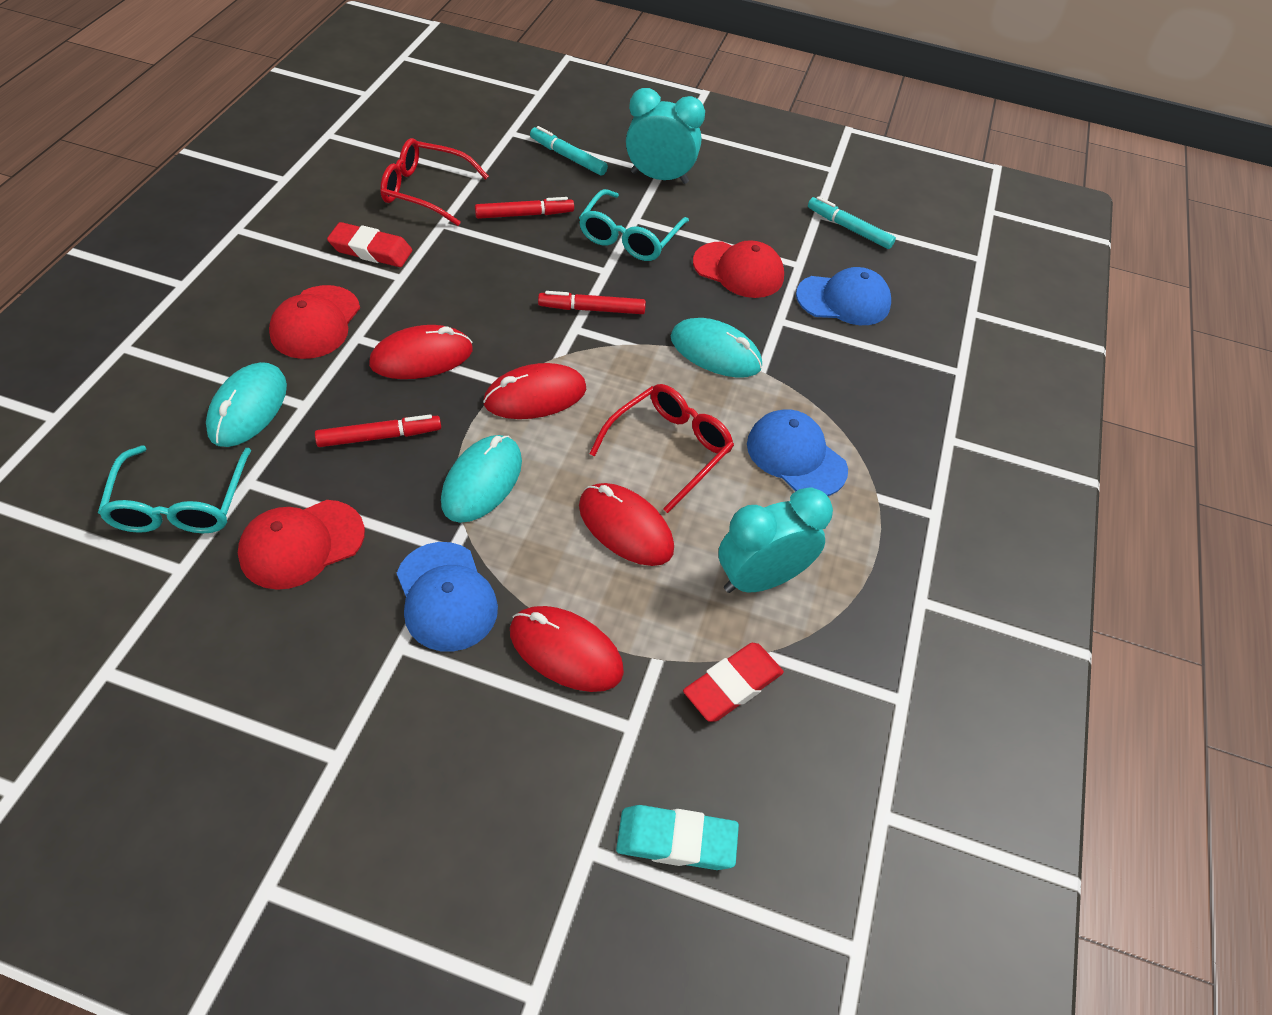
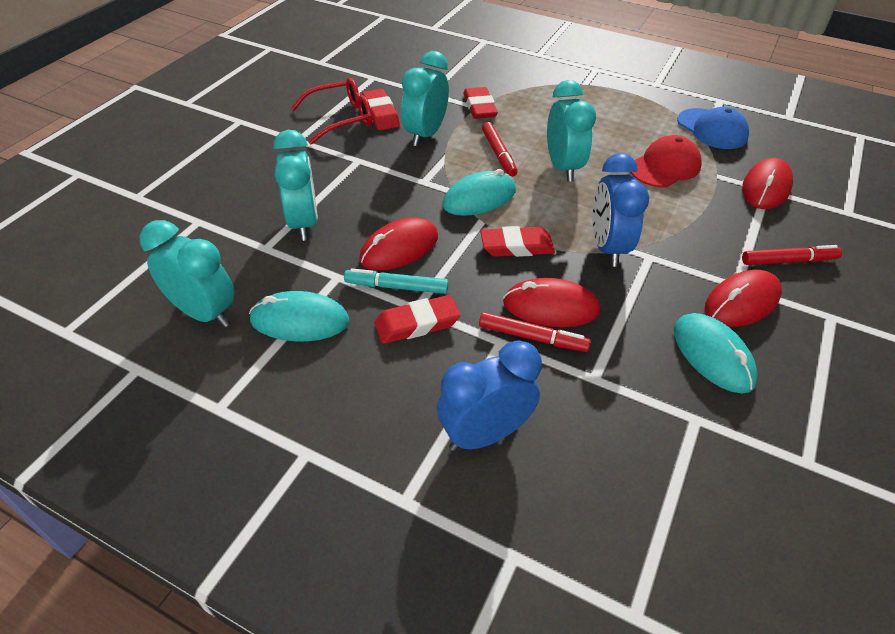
blue cap: 3 -> 1
blue clock: 0 -> 2
red cap: 3 -> 1
red eraser: 2 -> 4
red glasses: 2 -> 1
turquoise clock: 2 -> 4
turquoise eraser: 1 -> 0
turquoise glasses: 2 -> 0
turquoise marker: 2 -> 1

